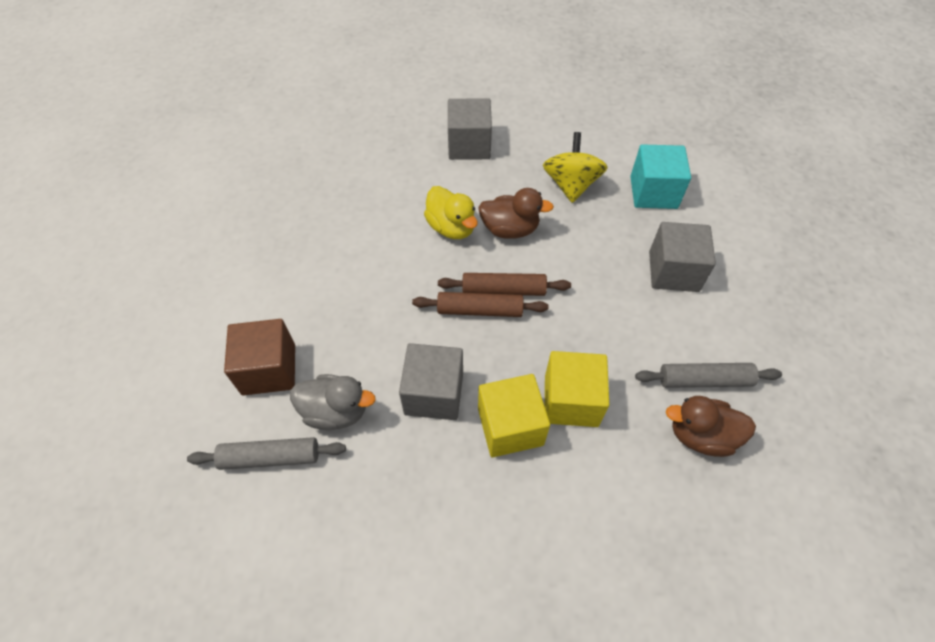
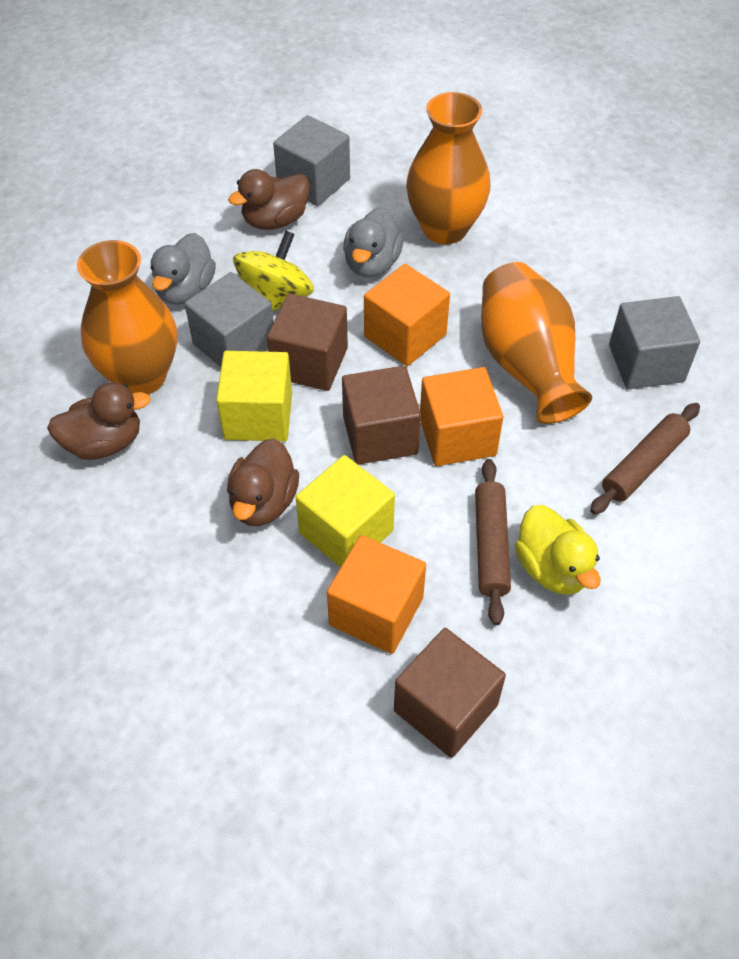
brown cube: 1 -> 3
brown duck: 2 -> 3
grey duck: 1 -> 2
grey rolling pin: 2 -> 0
orange cube: 0 -> 3
orange vase: 0 -> 3
turquoise cube: 1 -> 0

